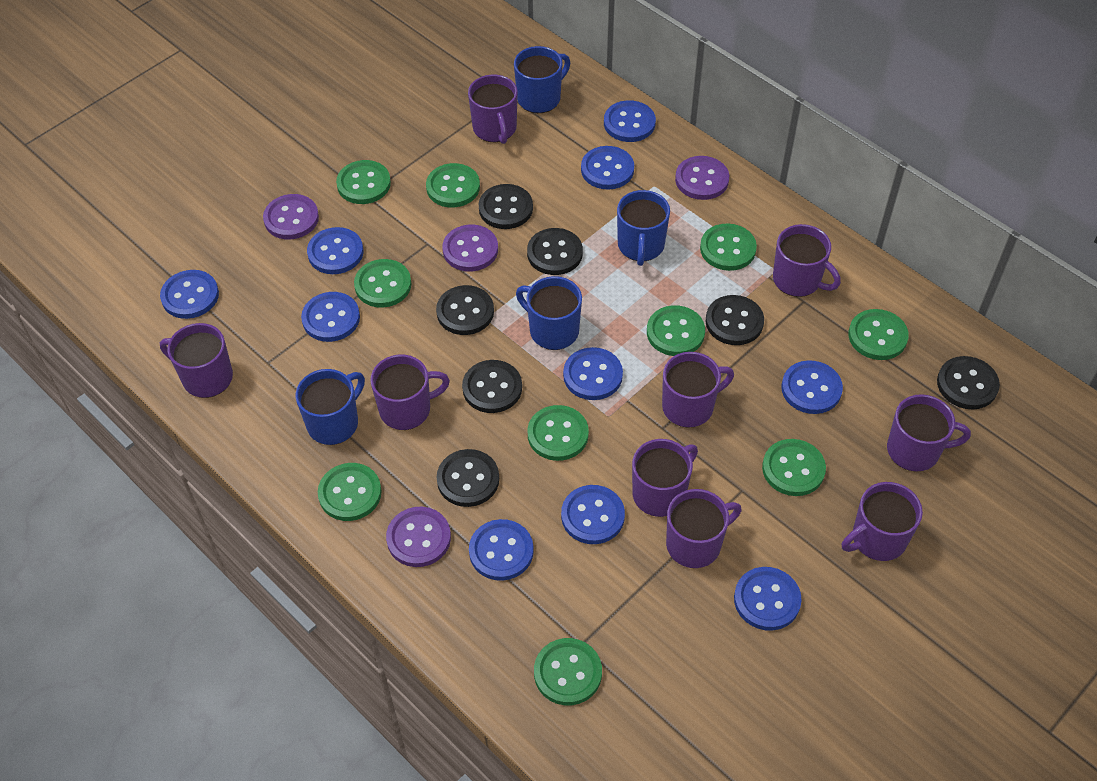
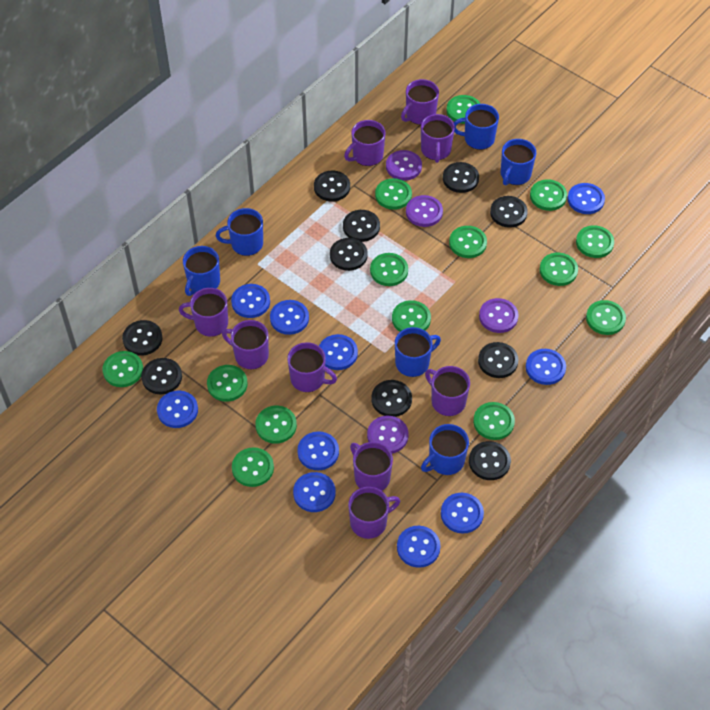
black button: 7 -> 10
blue mug: 4 -> 6
green button: 10 -> 14

